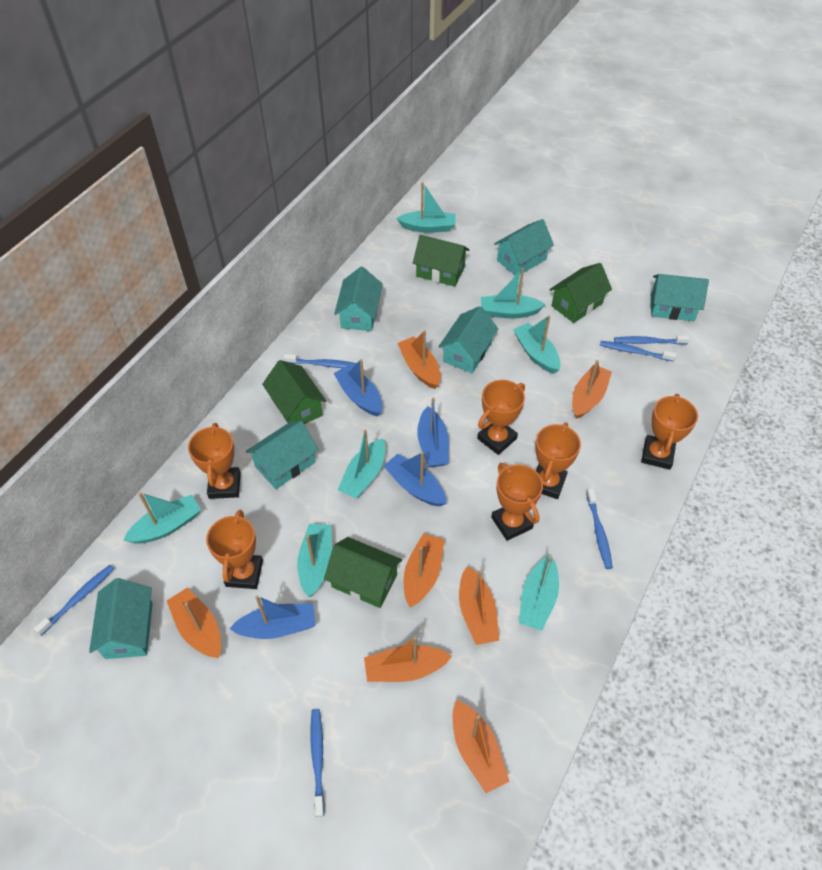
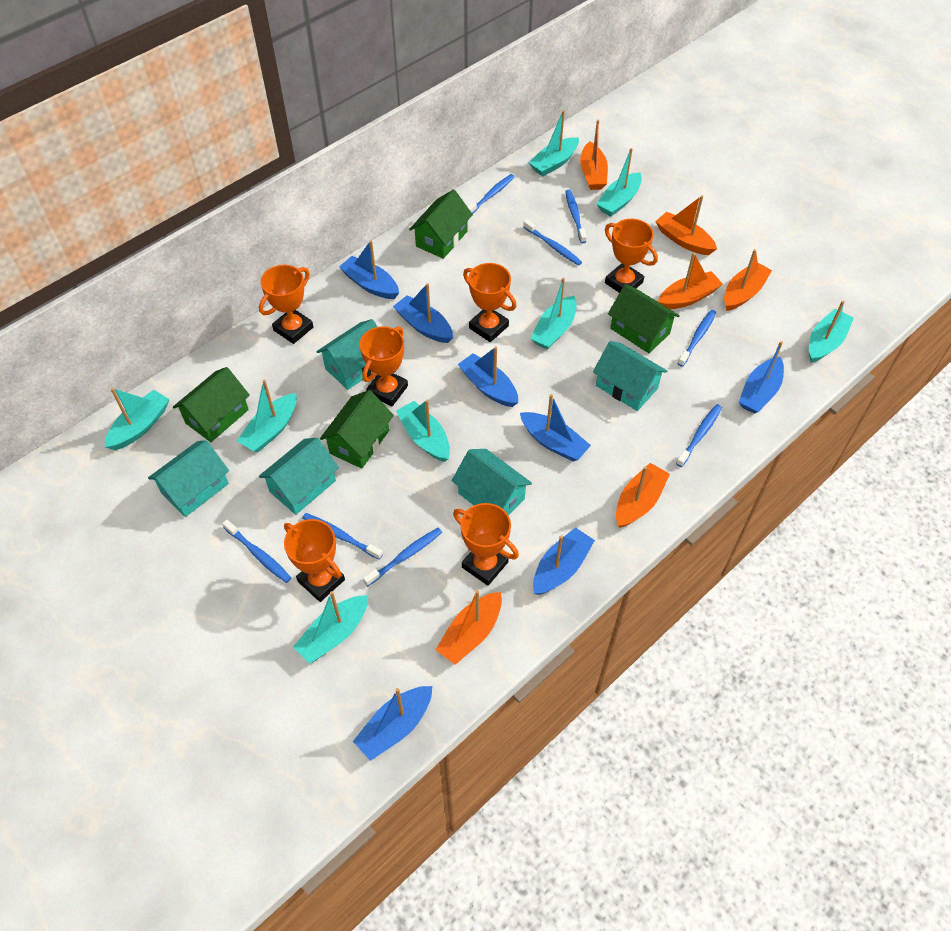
blue boat: 4 -> 7
blue toothbrush: 6 -> 8
orange boat: 7 -> 6
turquoise boat: 7 -> 8
turquoise house: 6 -> 5

